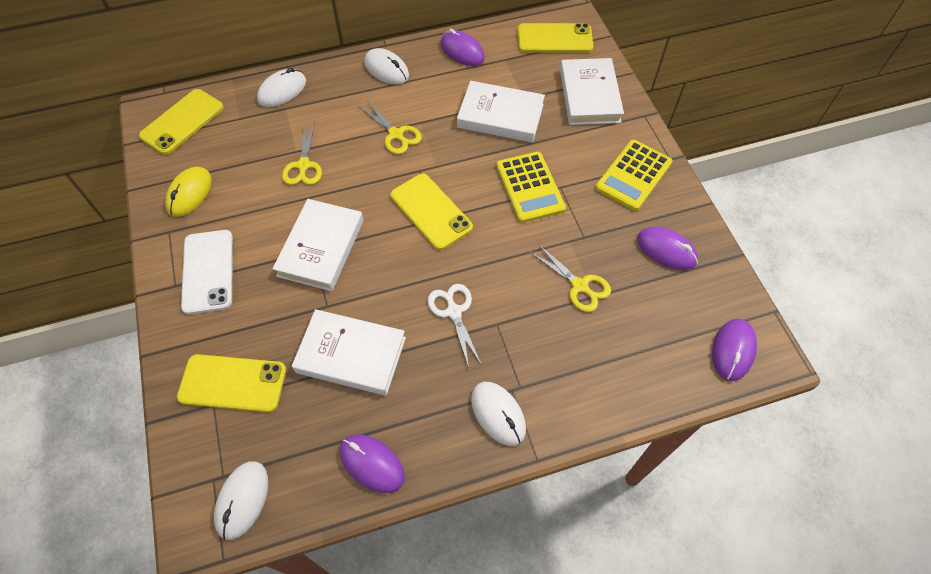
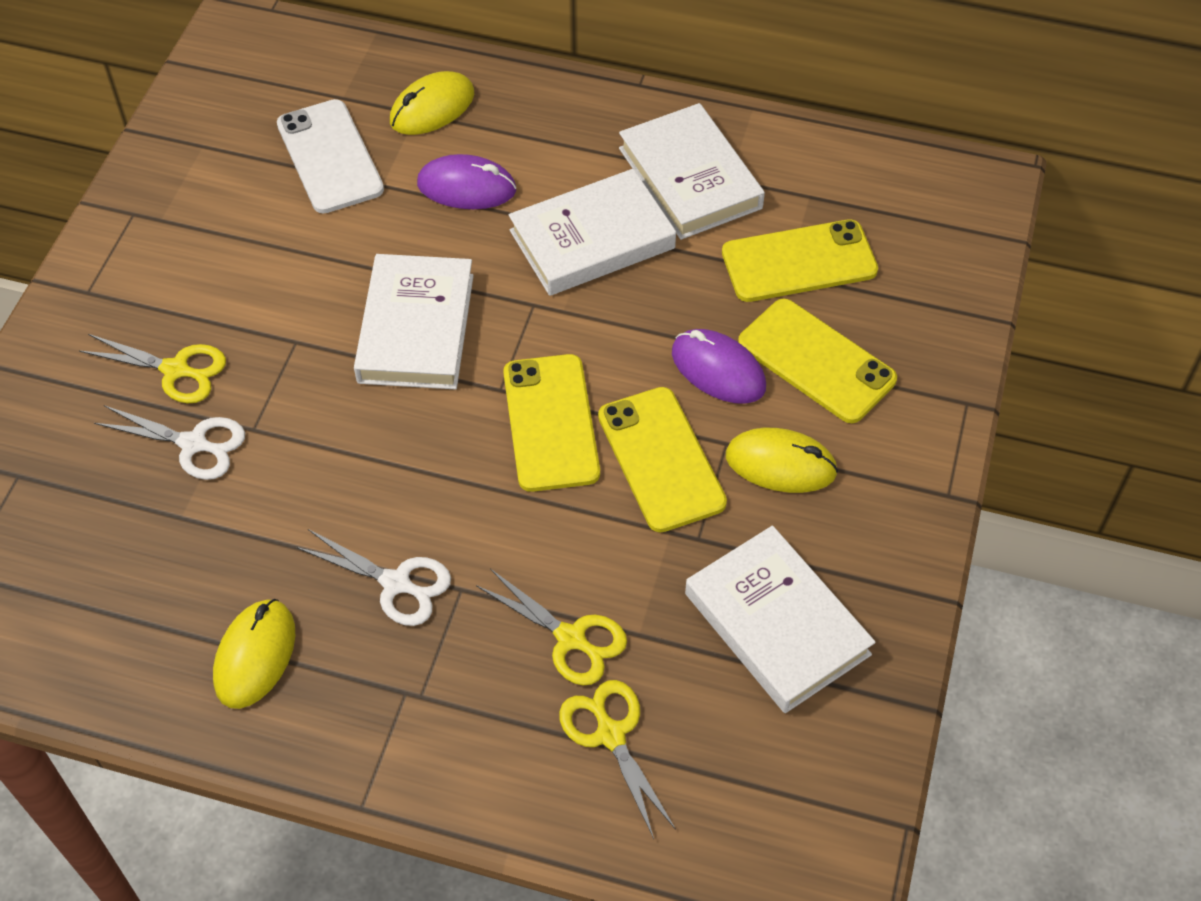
purple mouse: 4 -> 2
white mouse: 4 -> 0
white scissors: 1 -> 2
yellow calculator: 2 -> 0
yellow mouse: 1 -> 3

